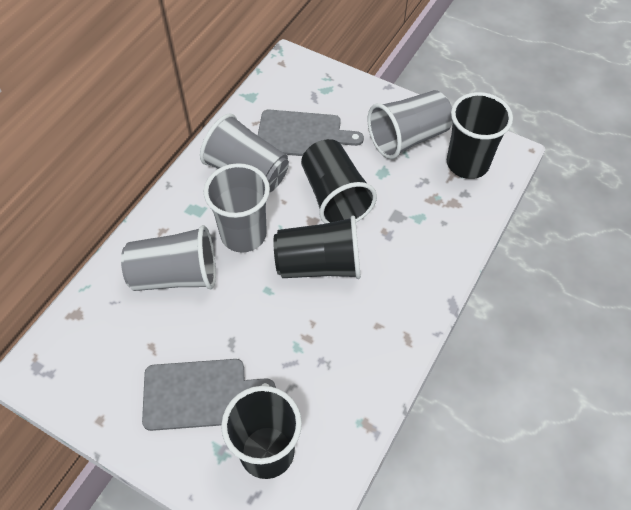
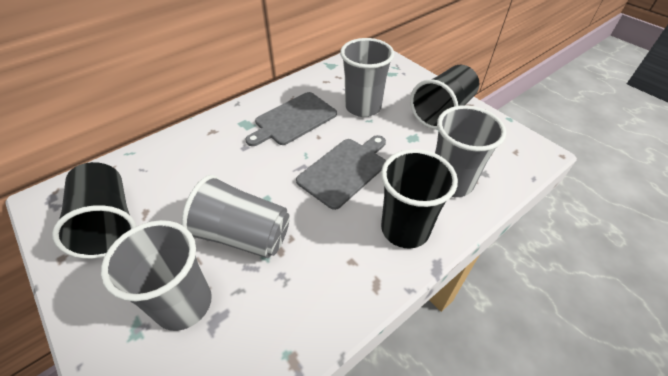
black cup: 4 -> 3

